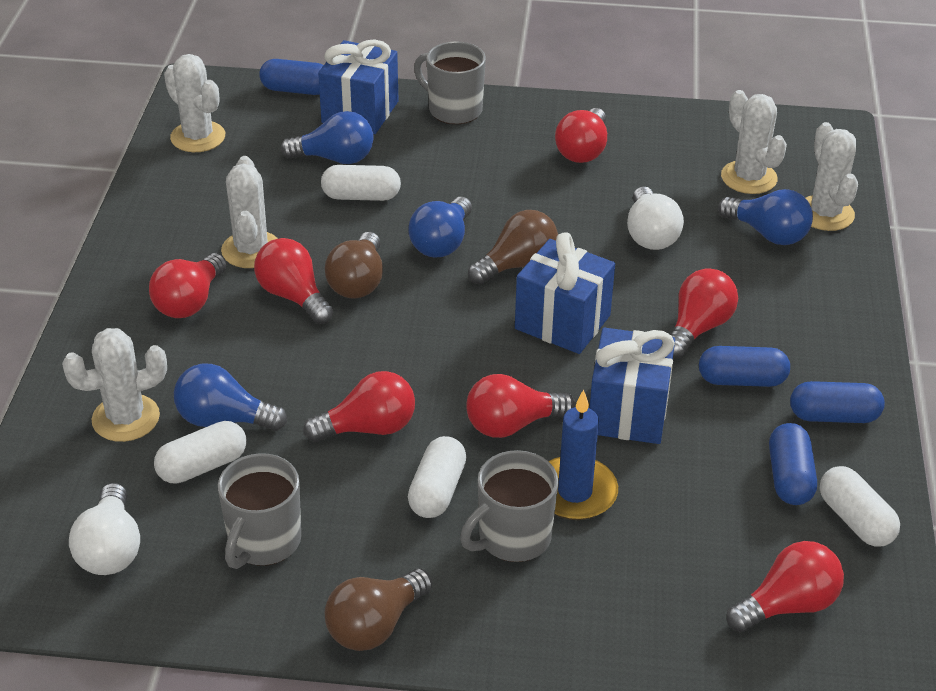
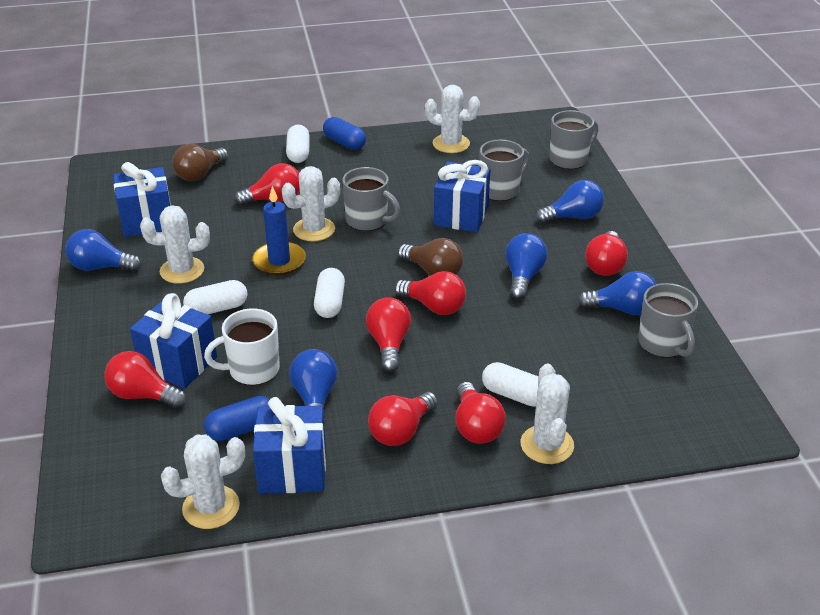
blue capsule: 4 -> 2
blue gift: 3 -> 4
blue light bulb: 4 -> 5
brown light bulb: 3 -> 2
grey mug: 3 -> 4
white light bulb: 2 -> 0
white mug: 0 -> 1

